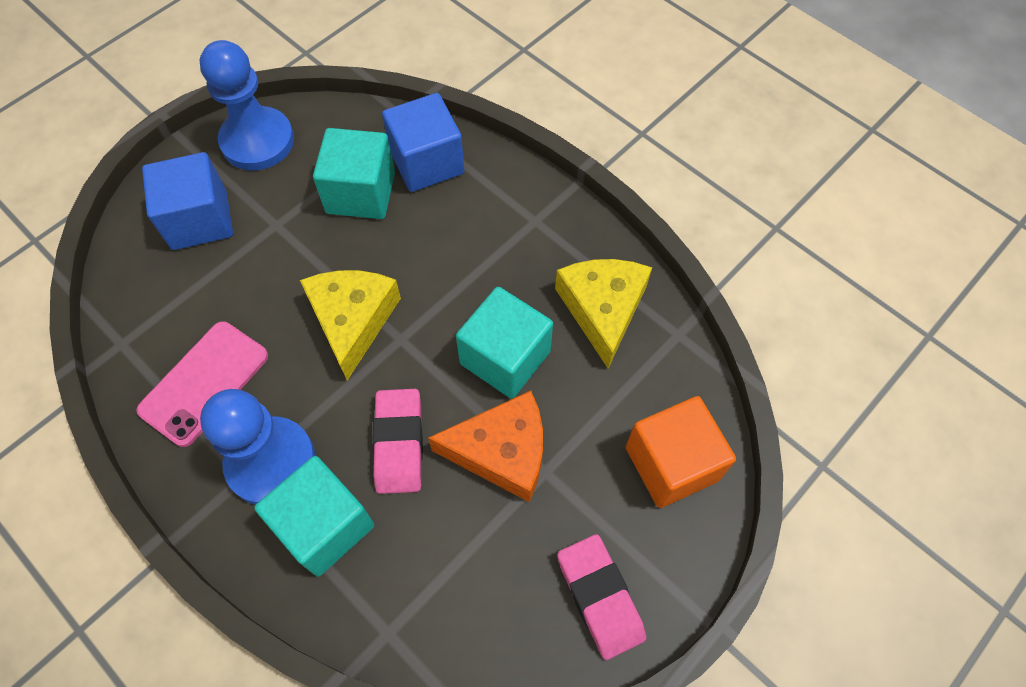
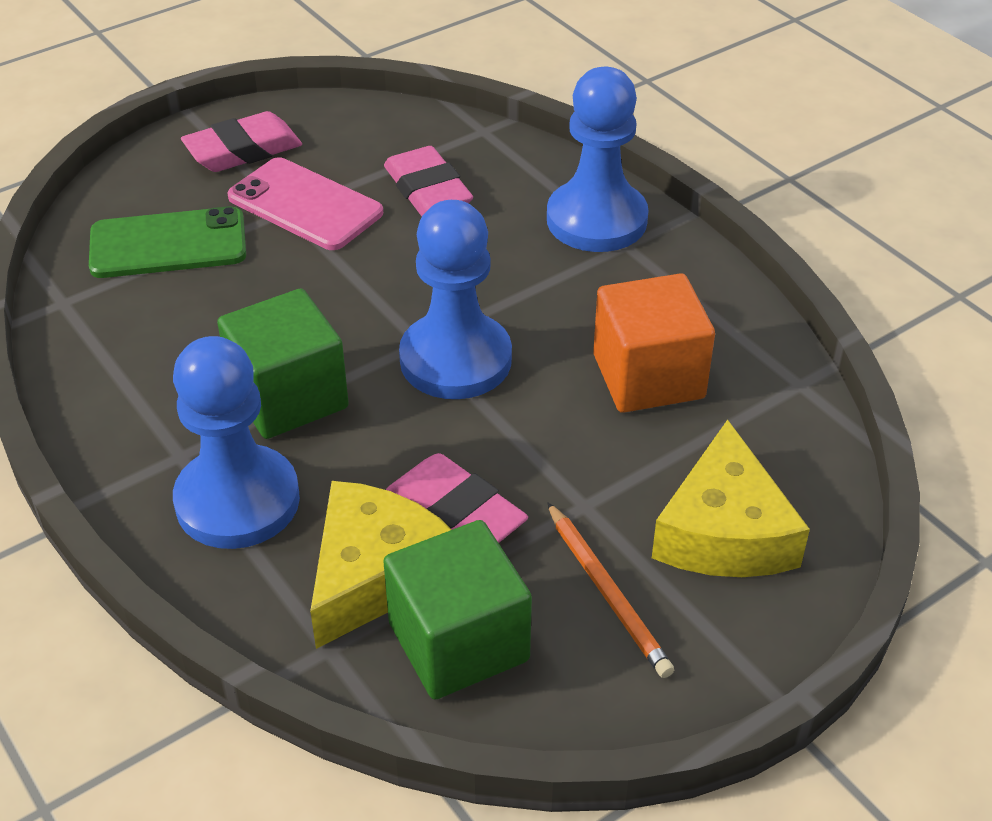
blue cube: 2 -> 0
blue pawn: 2 -> 3
green cube: 0 -> 2
green phone: 0 -> 1
orange cheese: 1 -> 0
orange pencil: 0 -> 1
pink eraser: 2 -> 3
turquoise cube: 3 -> 0

